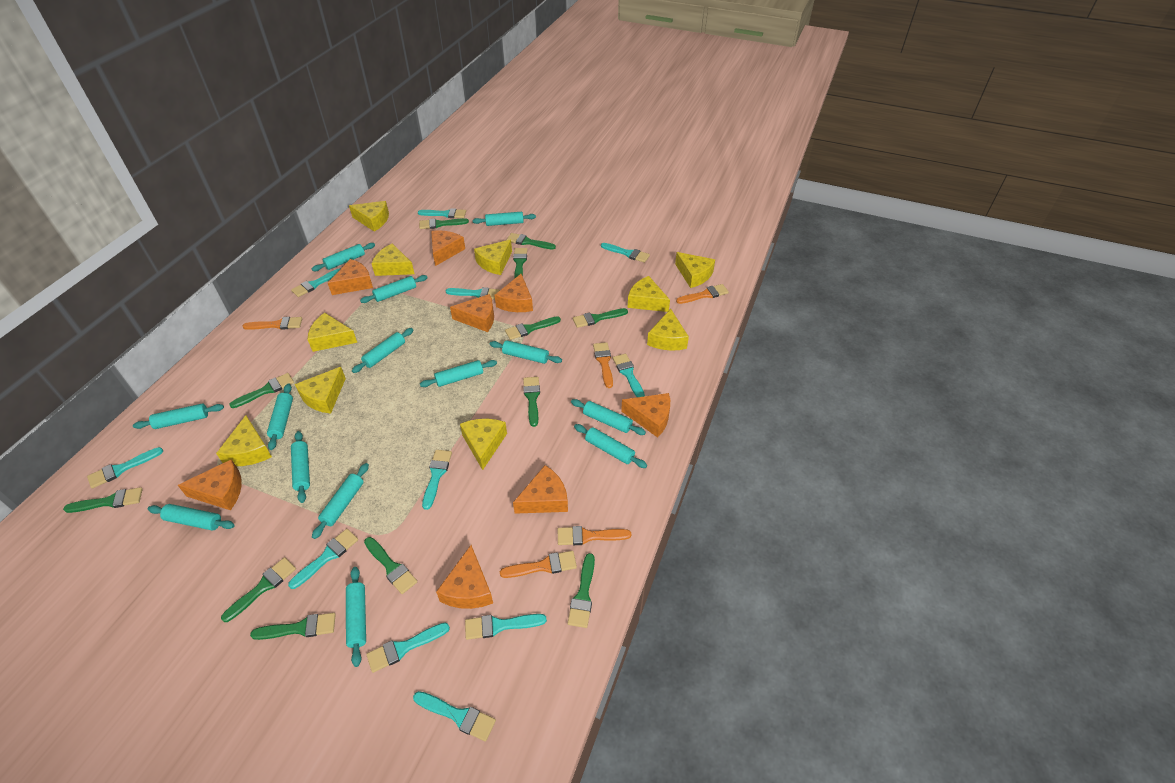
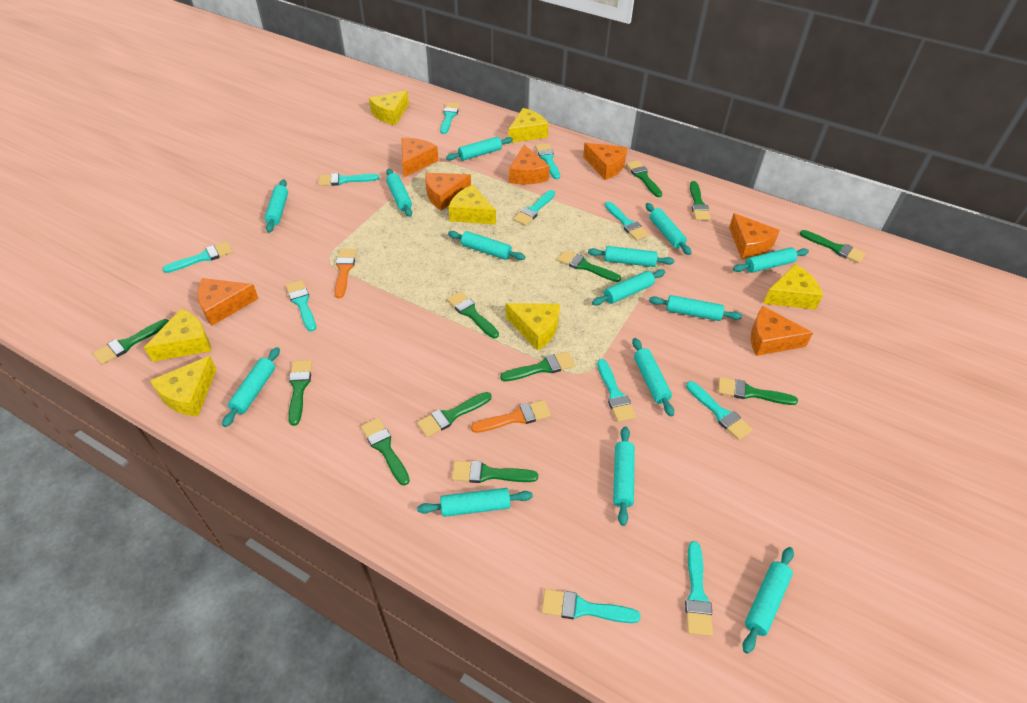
orange brush: 5 -> 2
orange cheese: 8 -> 7
yellow cheese: 10 -> 7

